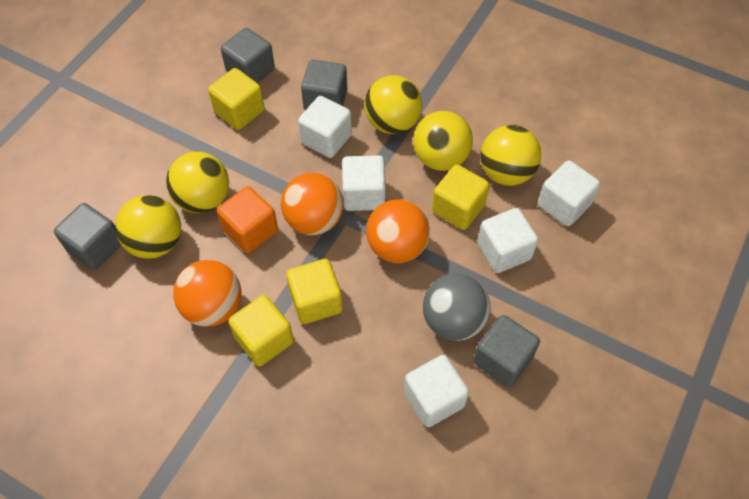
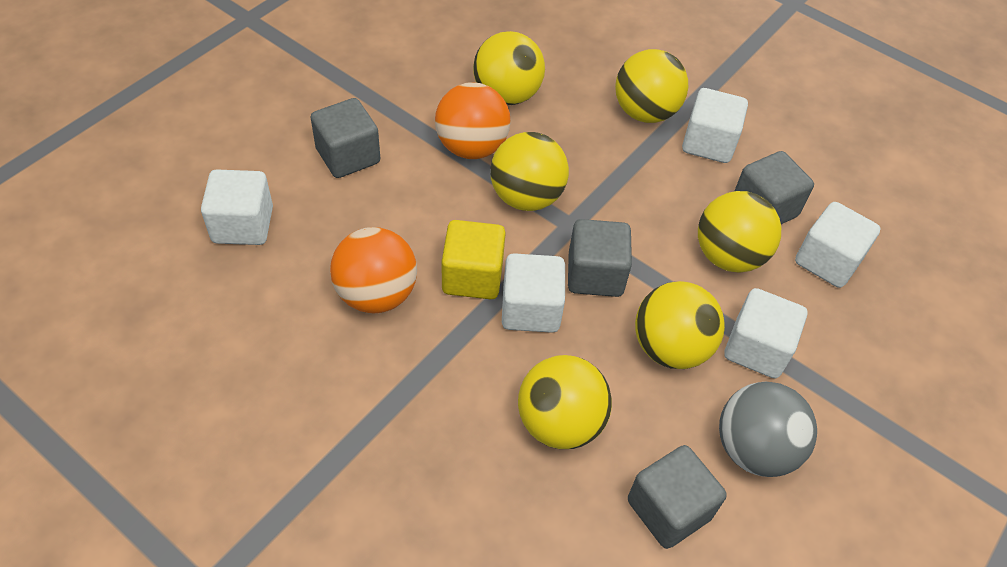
orange ball: 3 -> 2
orange cube: 1 -> 0
yellow ball: 5 -> 6
yellow cube: 4 -> 1

